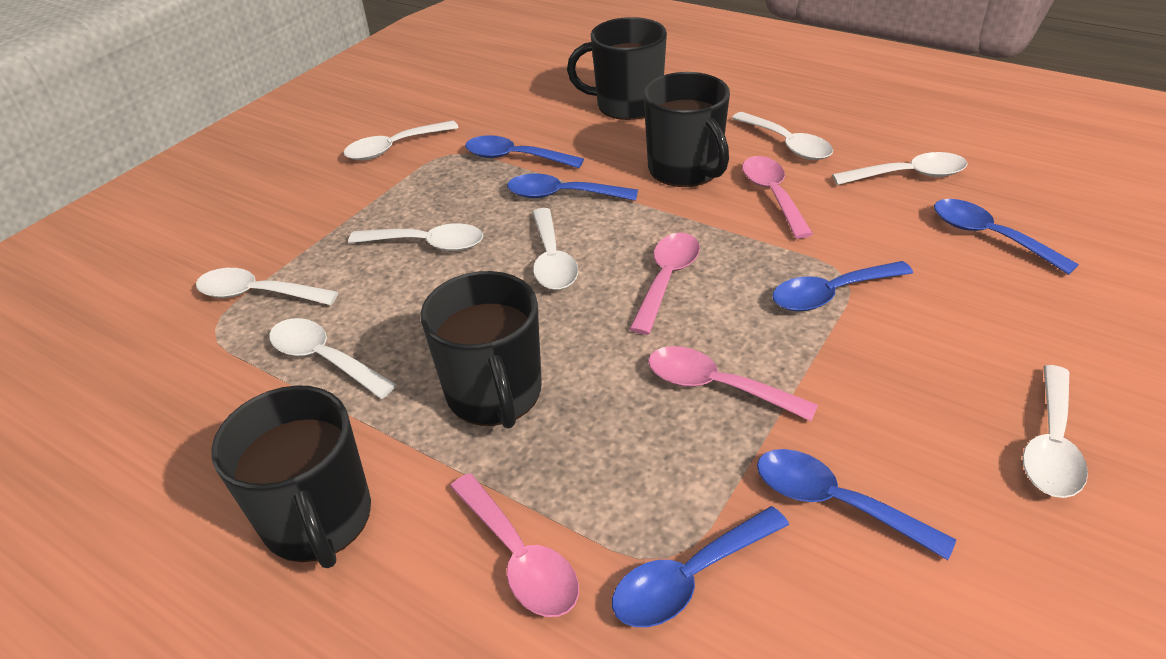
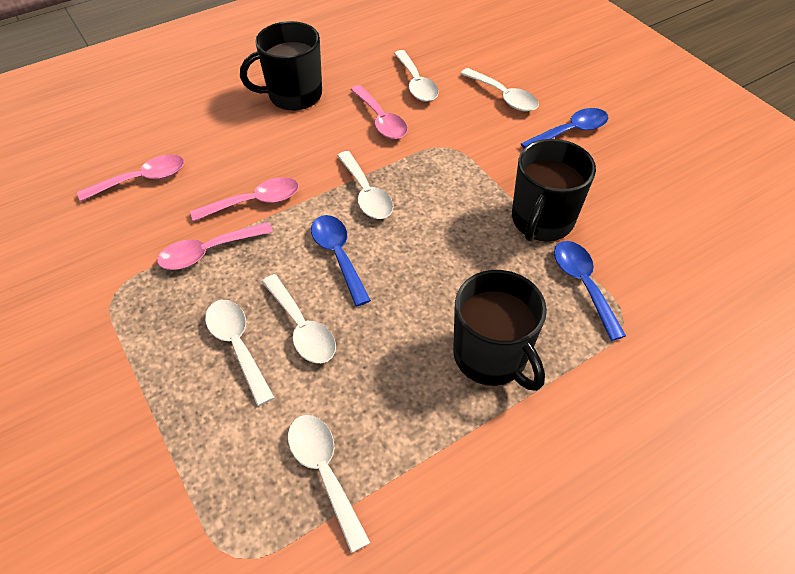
black mug: 4 -> 3
blue spoon: 6 -> 3
white spoon: 8 -> 6

